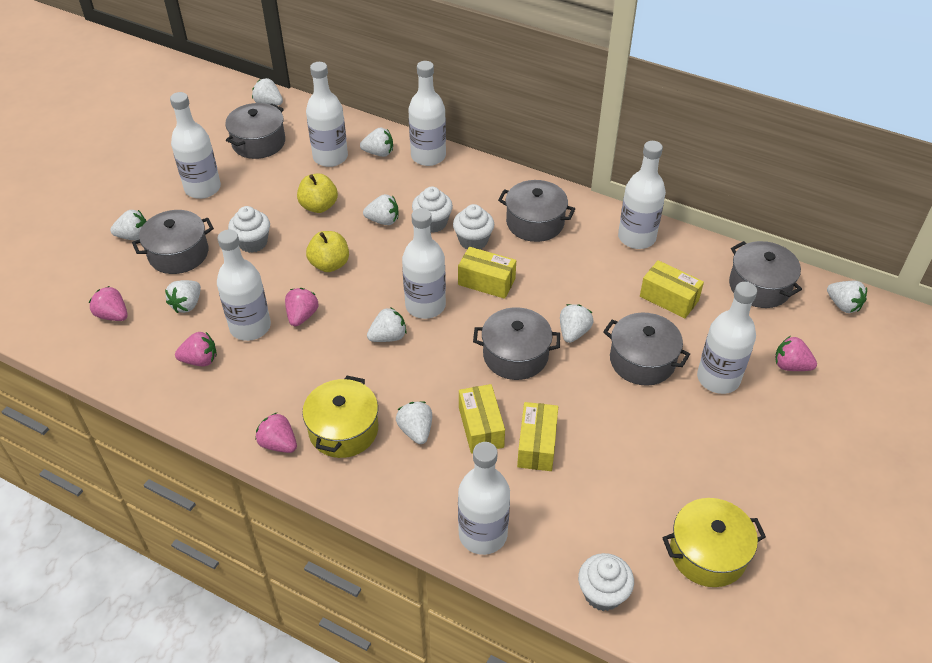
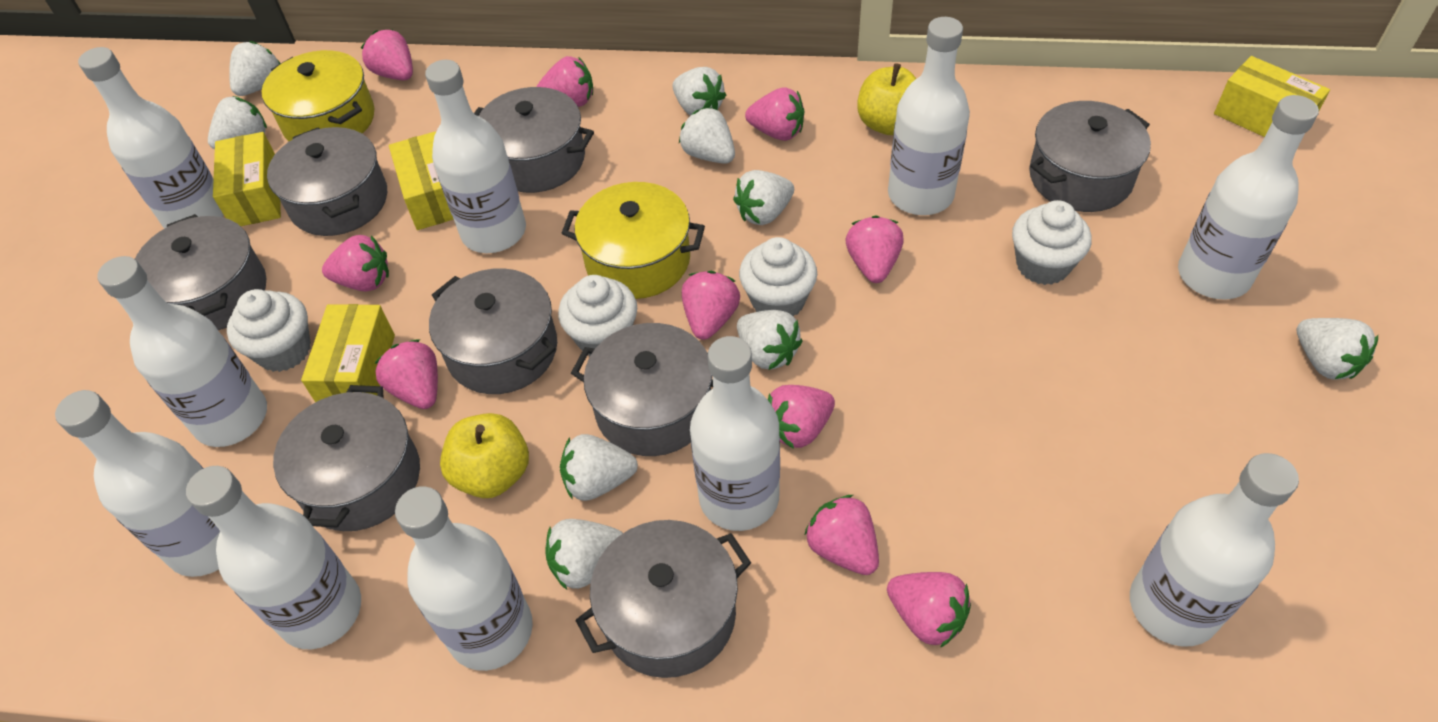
grey pot: 6 -> 8
pink strawberry: 5 -> 10
white bottle: 8 -> 10

